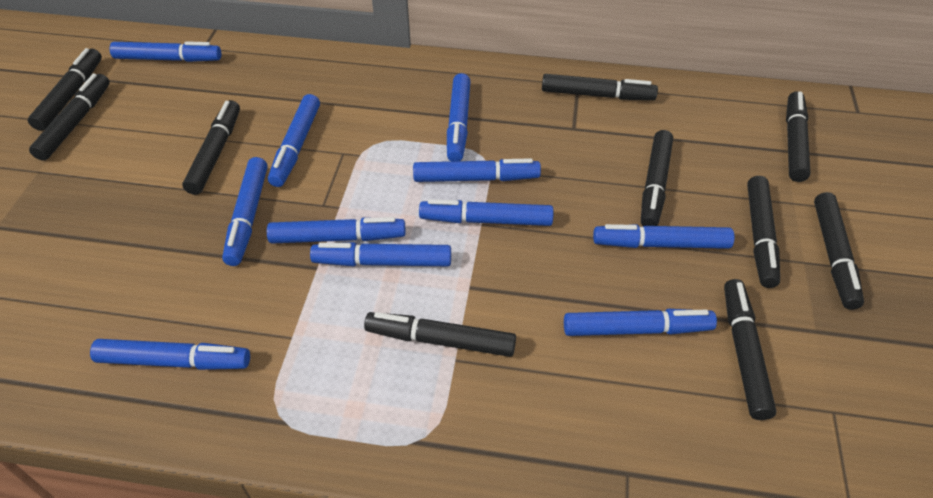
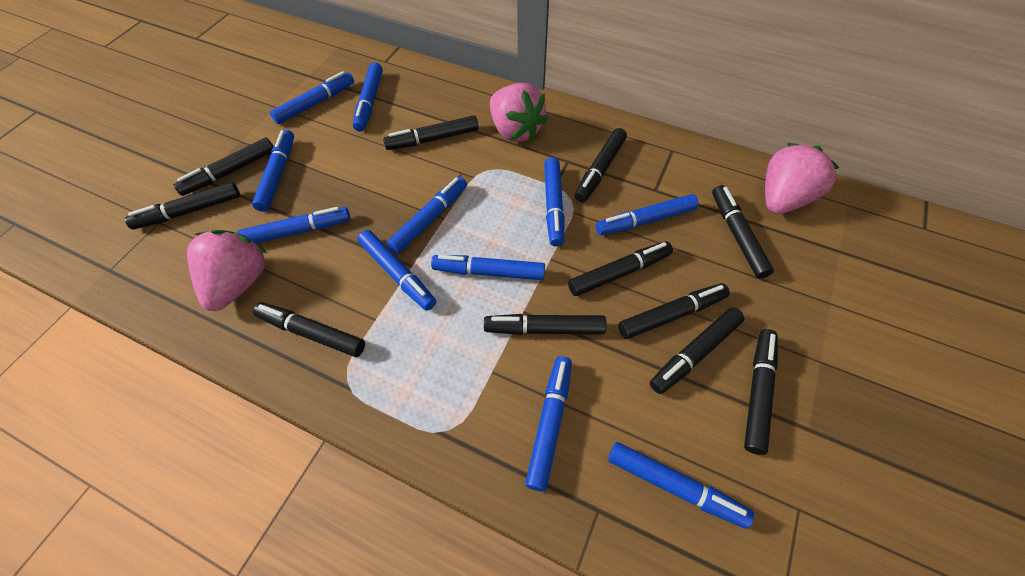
black marker: 10 -> 11
pink strawberry: 0 -> 3

